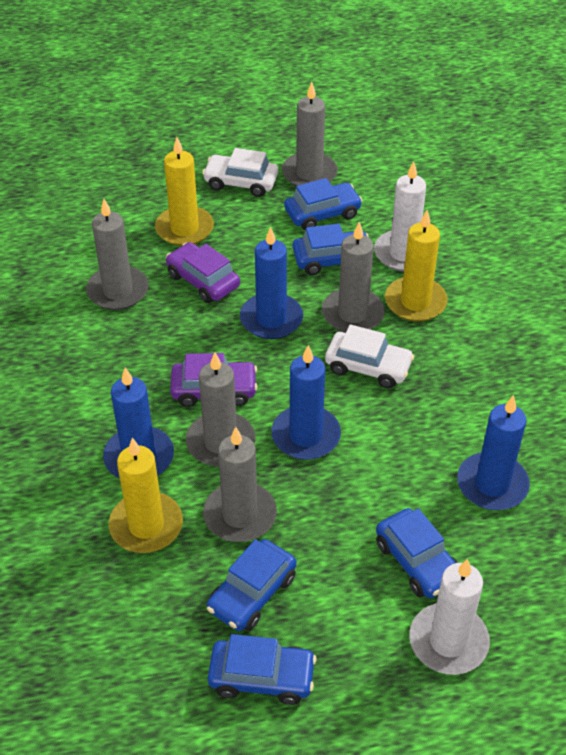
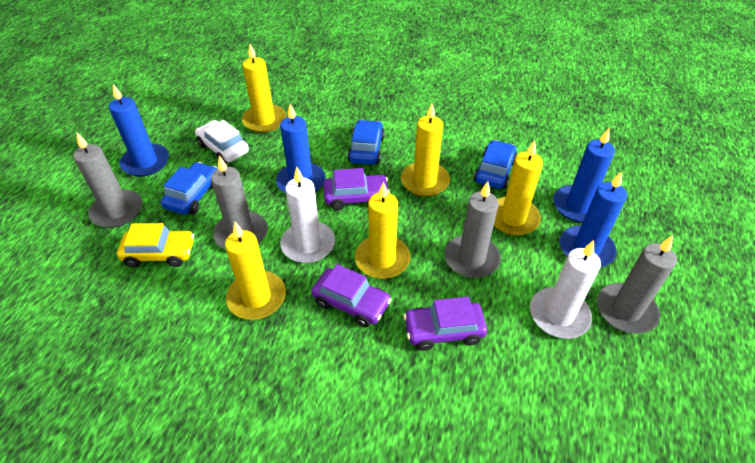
blue car: 5 -> 3
grey candle: 5 -> 4
purple car: 2 -> 3
white car: 2 -> 1
yellow candle: 3 -> 5
yellow car: 0 -> 1

